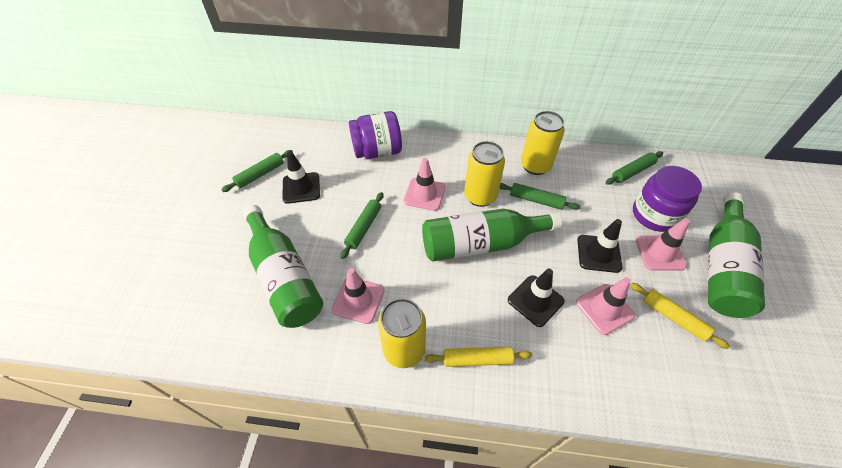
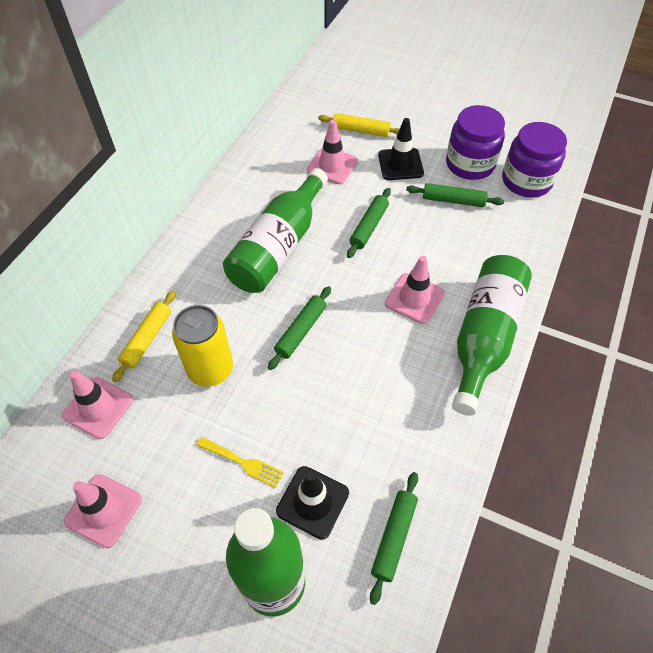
black traffic cone: 3 -> 2
yellow can: 3 -> 1
yellow fork: 0 -> 1

